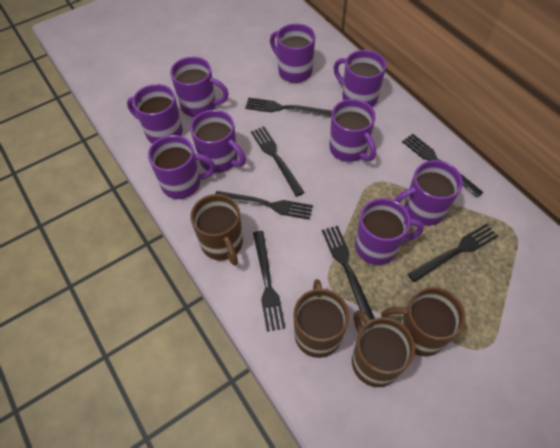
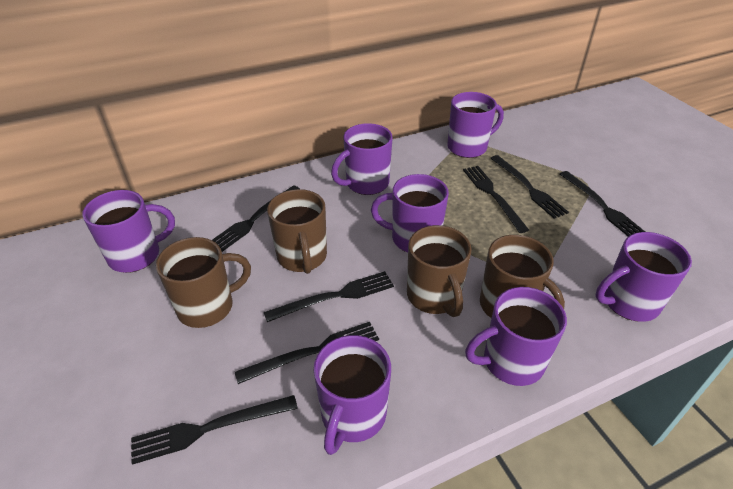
purple mug: 9 -> 7

